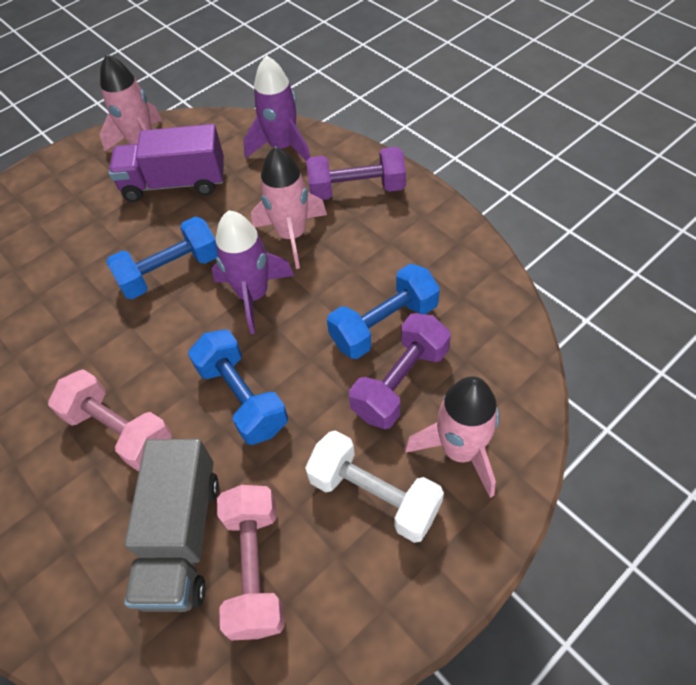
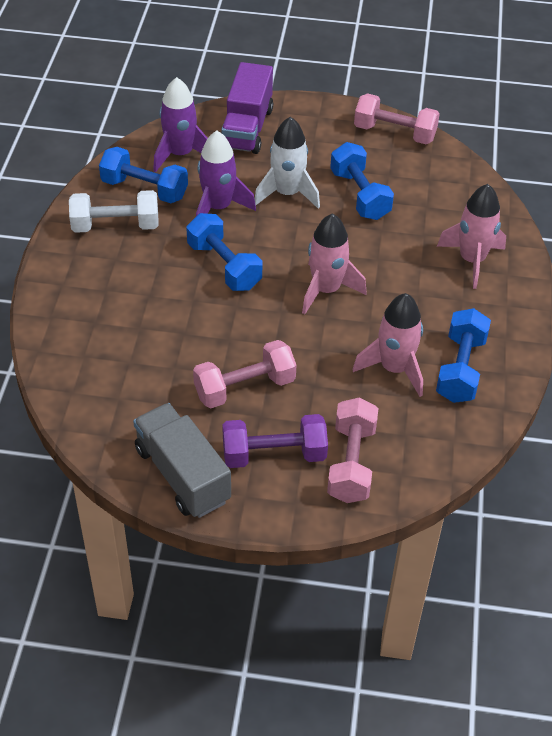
blue dumbbell: 3 -> 4
pink dumbbell: 2 -> 3
purple dumbbell: 2 -> 1
white rocket: 0 -> 1

